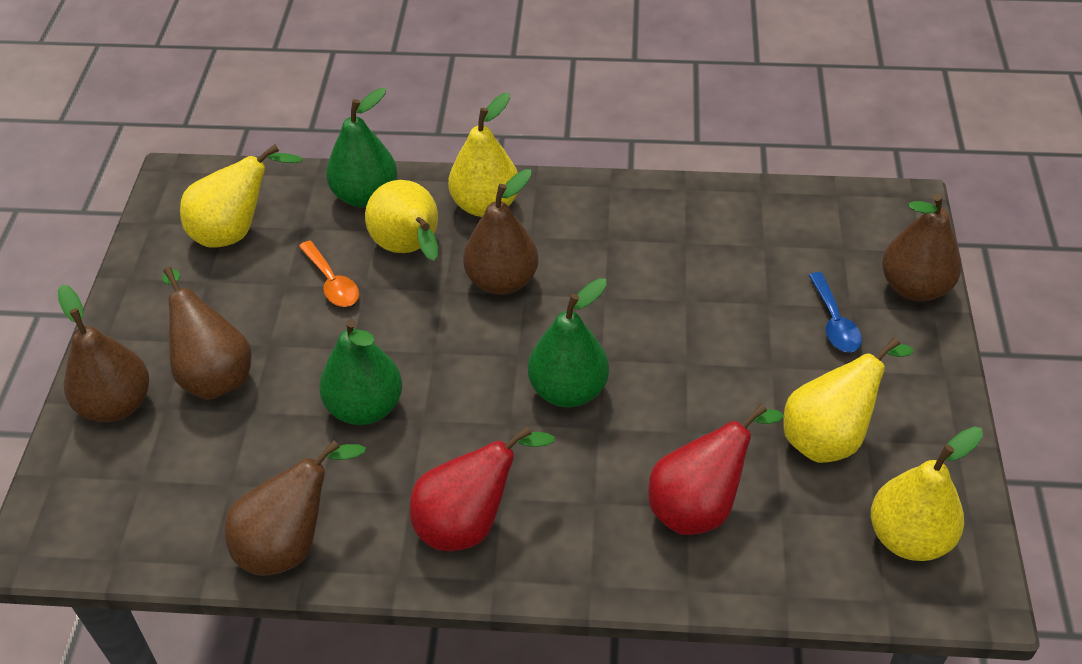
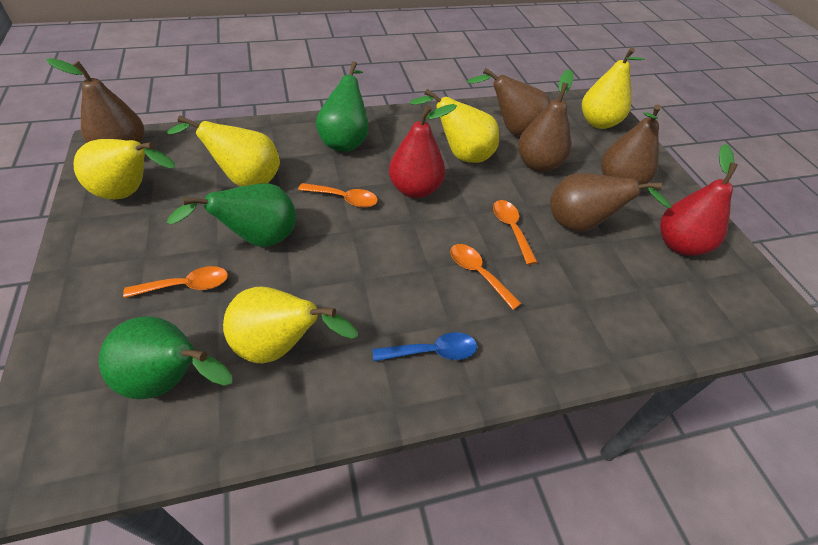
orange spoon: 1 -> 4

